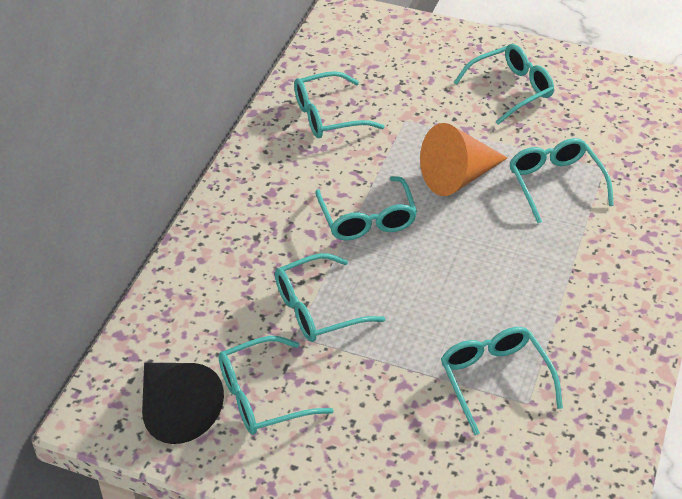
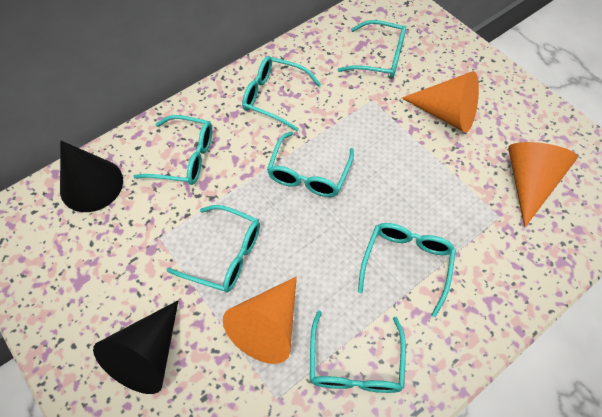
black cone: 1 -> 2
orange cone: 1 -> 3

